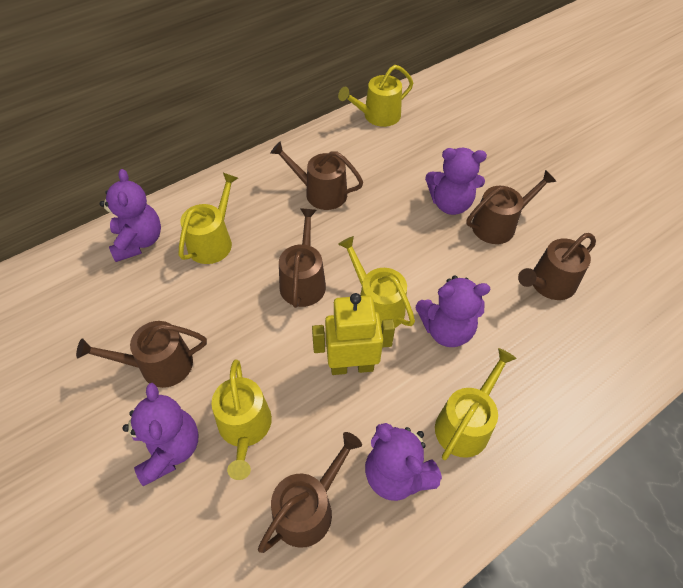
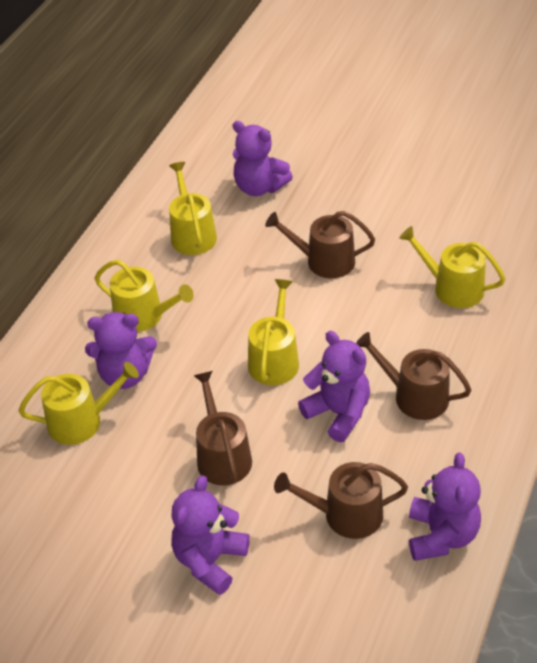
brown watering can: 6 -> 4
yellow robot: 1 -> 0

